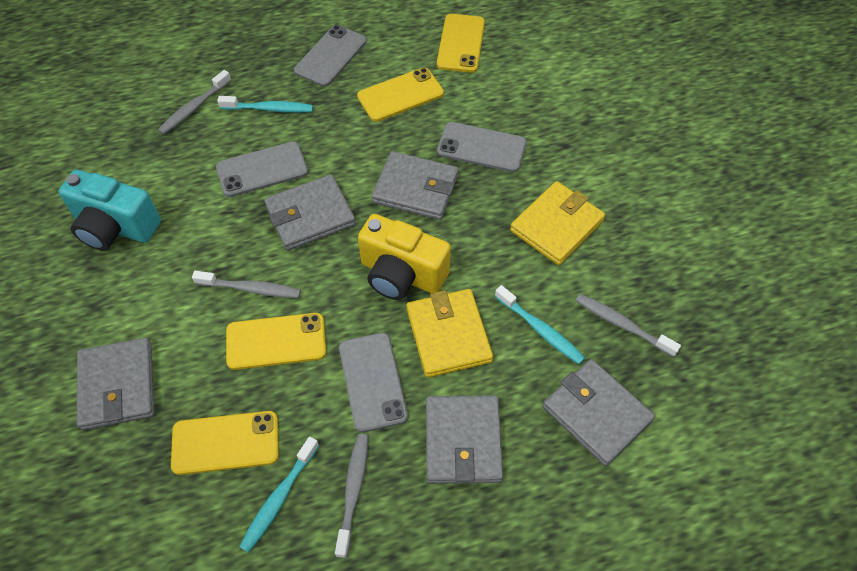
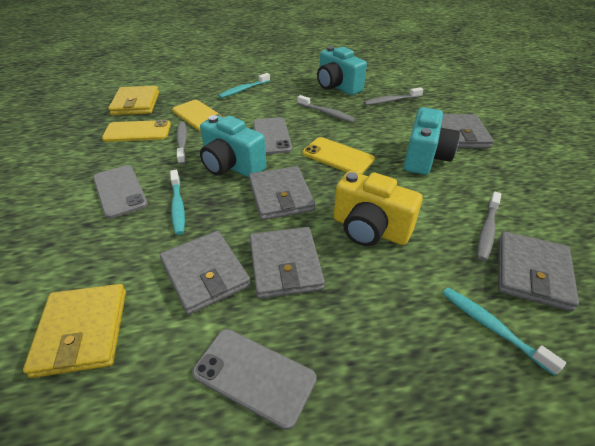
grey phone: 4 -> 3
turquoise camera: 1 -> 3
yellow phone: 4 -> 3

